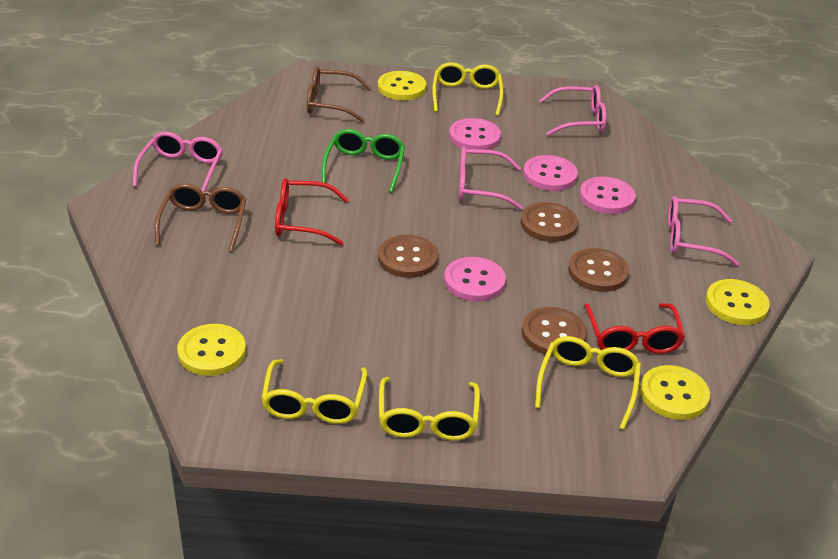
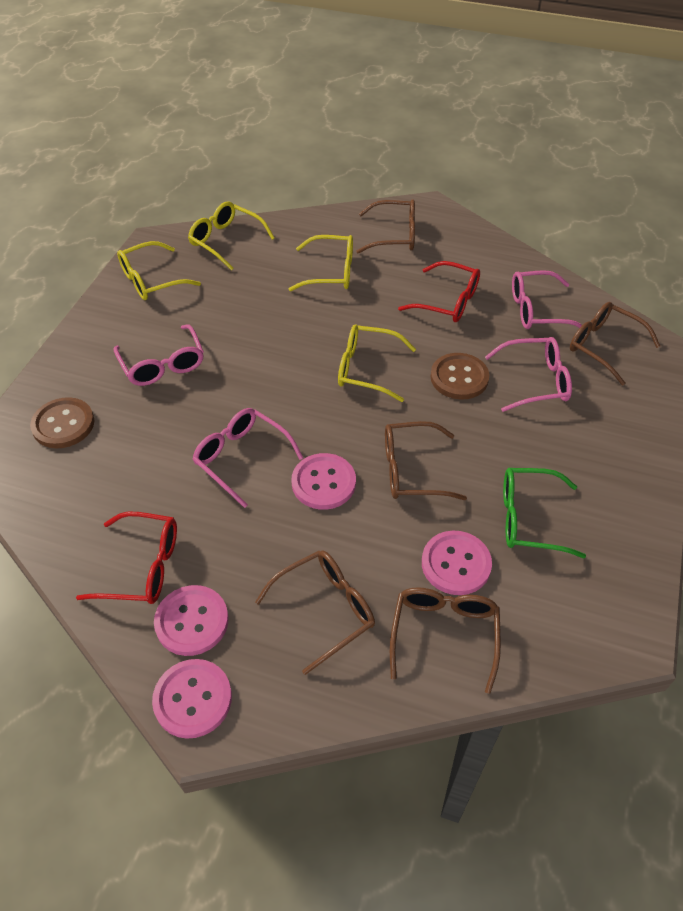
brown button: 4 -> 2
brown glasses: 2 -> 5
yellow button: 4 -> 0

